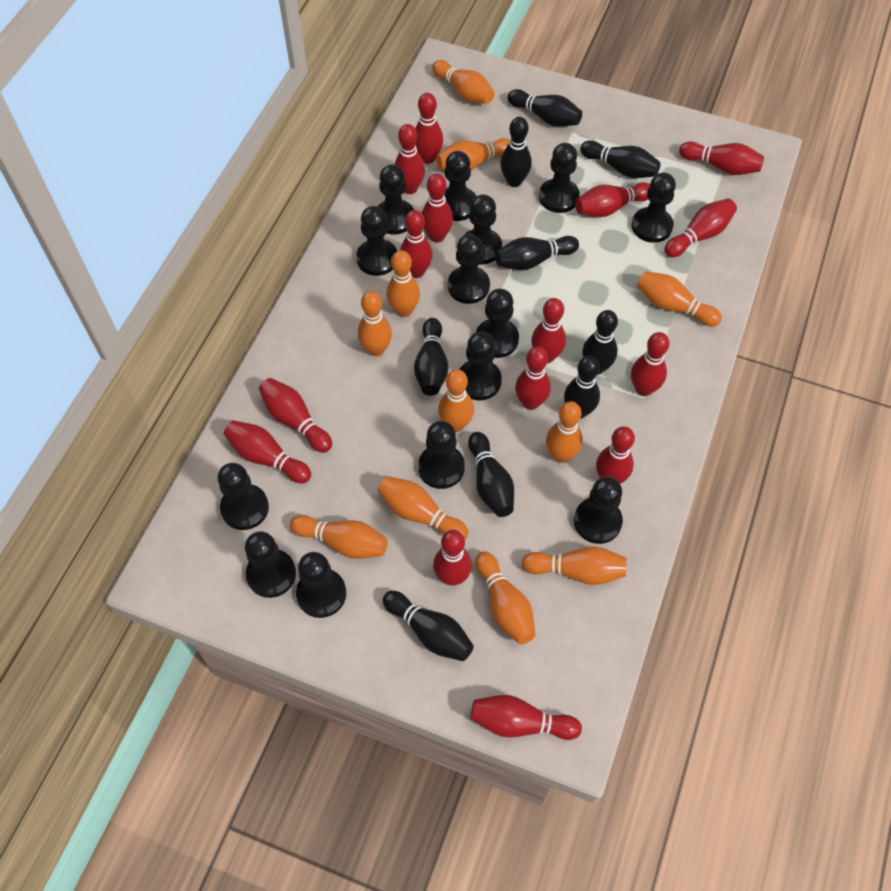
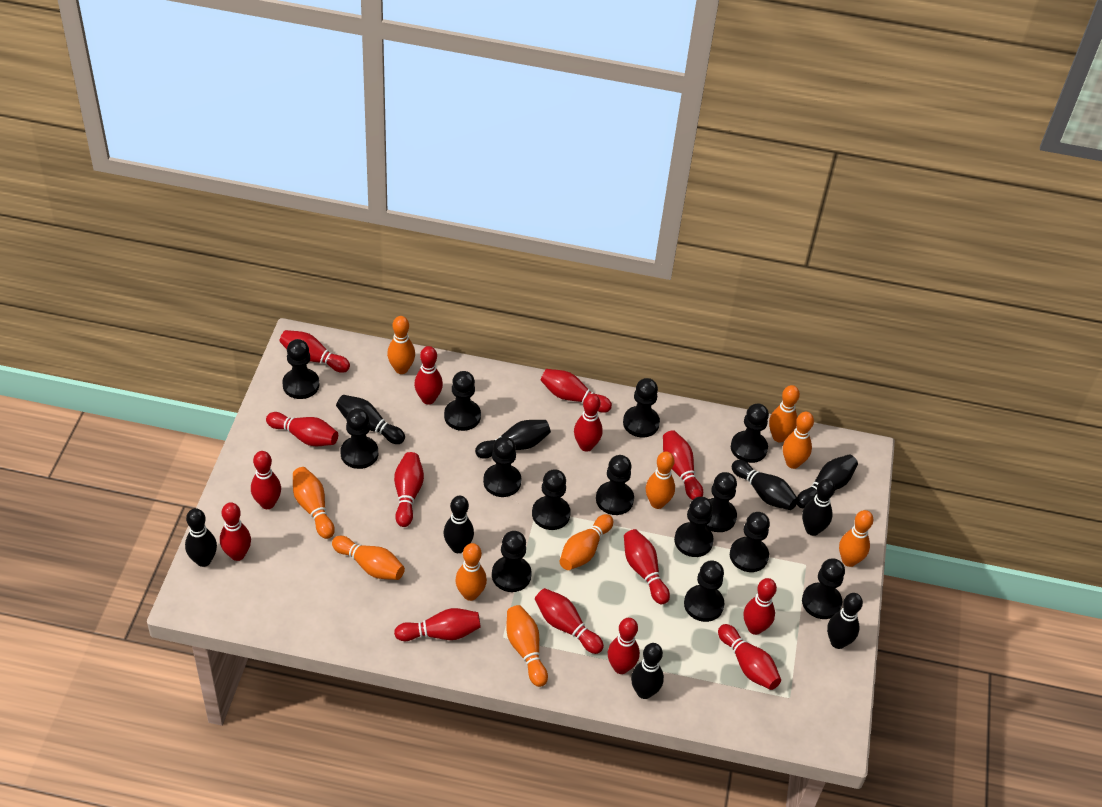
orange bowling pin: 11 -> 10

